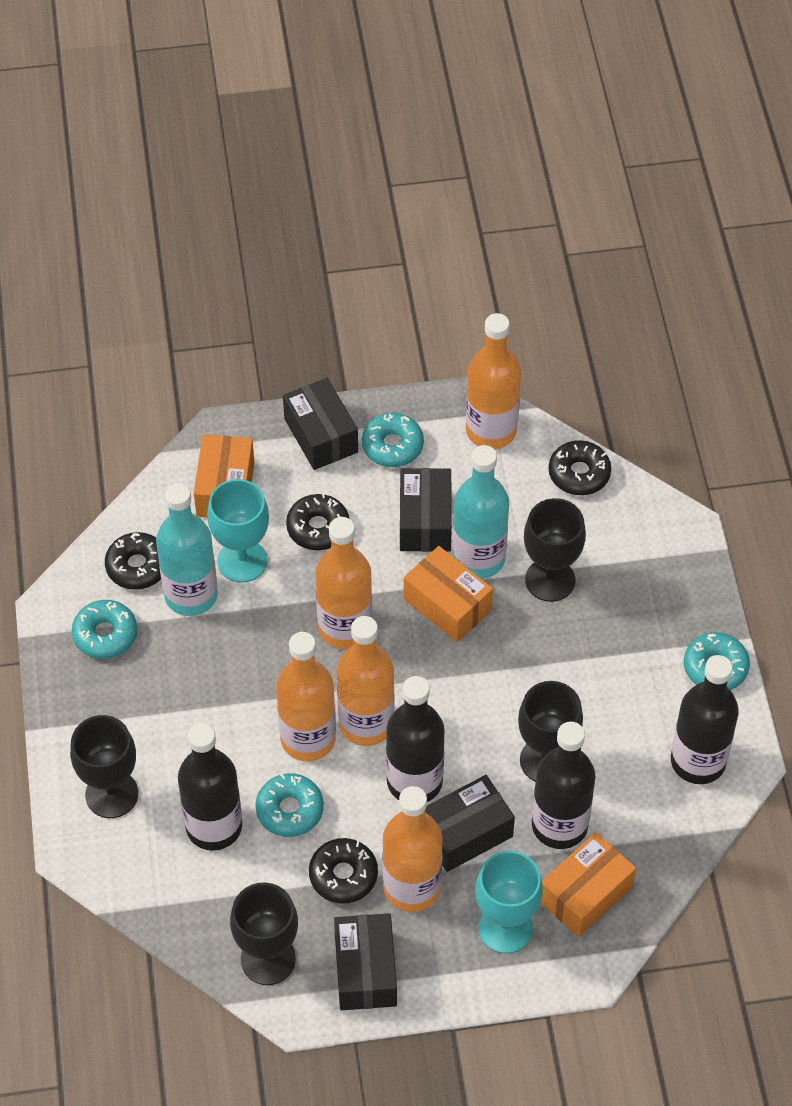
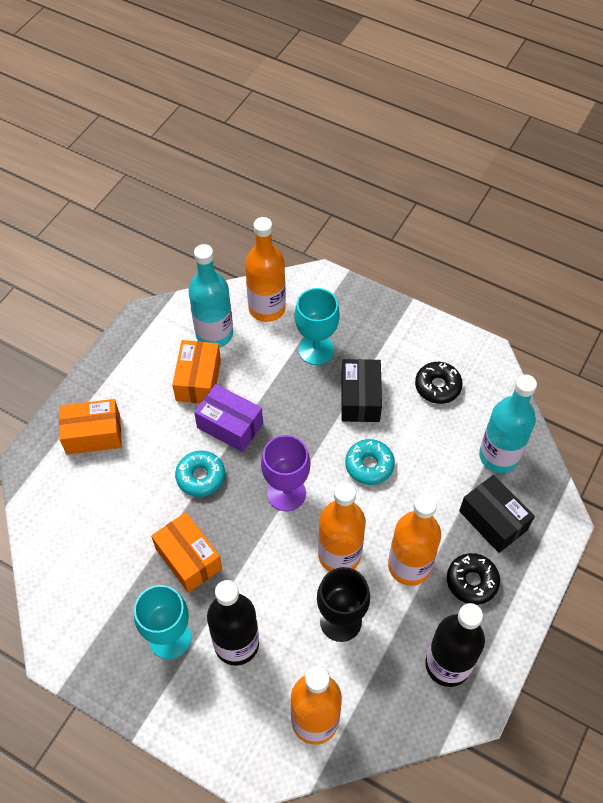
black bottle: 4 -> 2
black box: 4 -> 2
black donut: 4 -> 2
black goblet: 4 -> 1
orange bottle: 5 -> 4
purple box: 0 -> 1
purple goblet: 0 -> 1
turquoise donut: 4 -> 2

